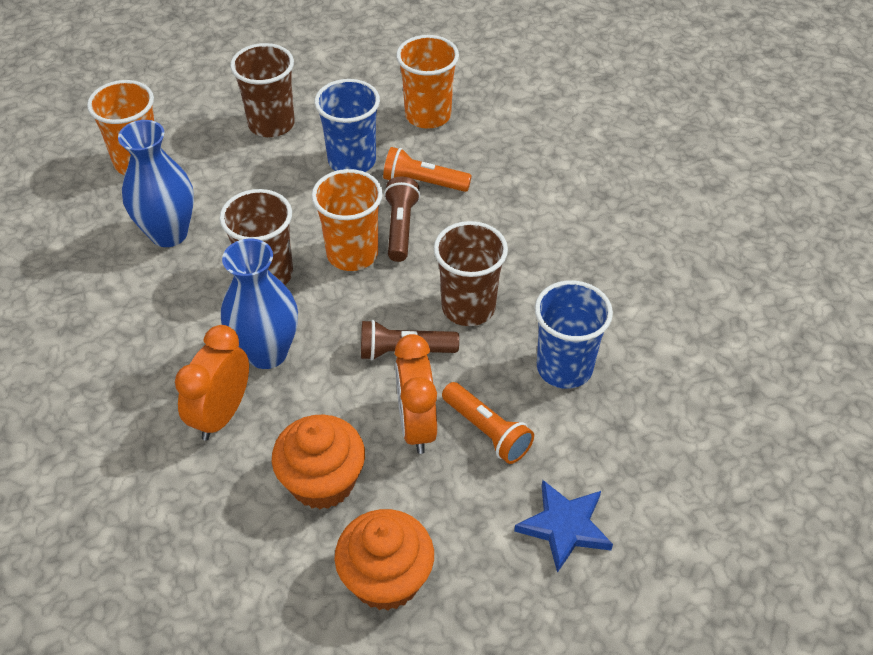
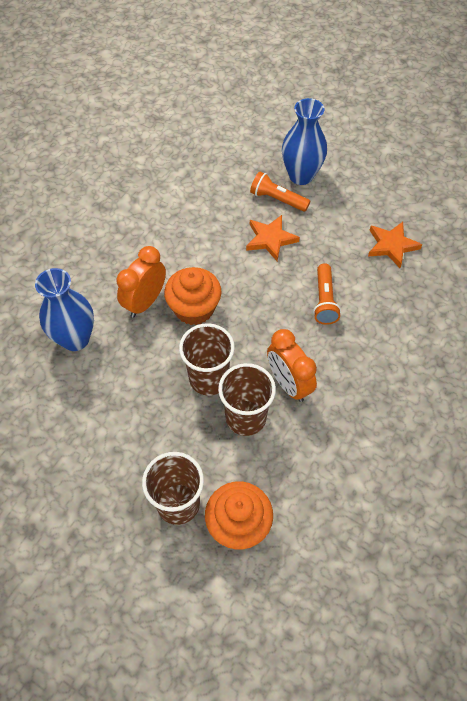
blue cup: 2 -> 0
blue star: 1 -> 0
brown flashlight: 2 -> 0
orange cup: 3 -> 0
orange star: 0 -> 2

